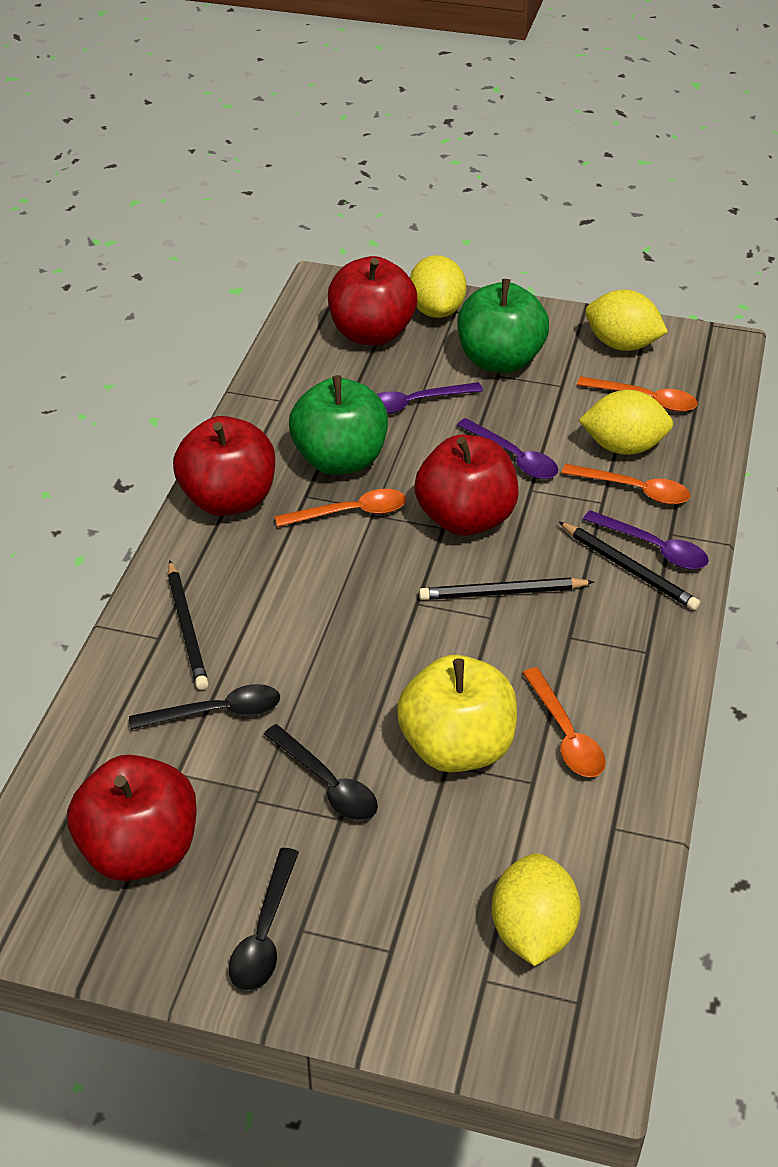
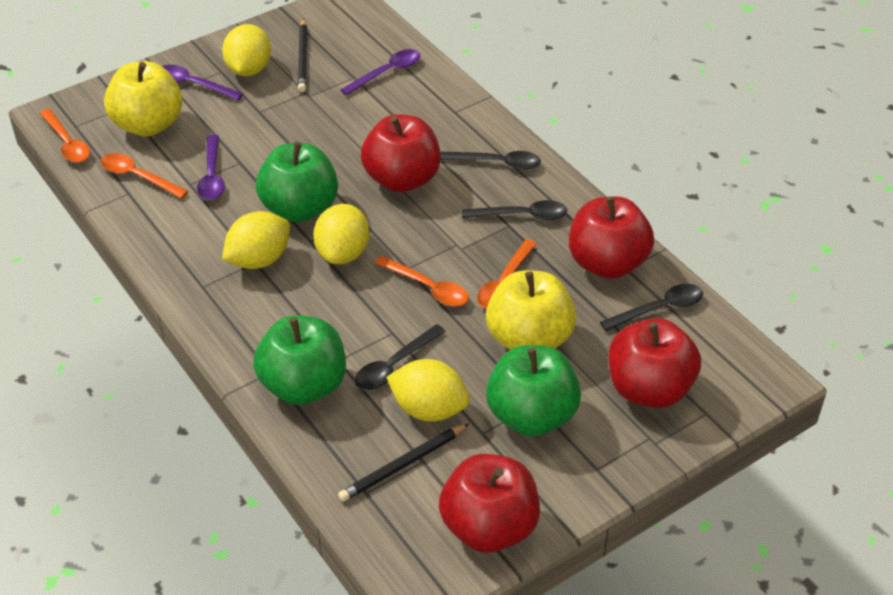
black pencil: 3 -> 2
black spoon: 3 -> 4
green apple: 2 -> 3
yellow apple: 1 -> 2

